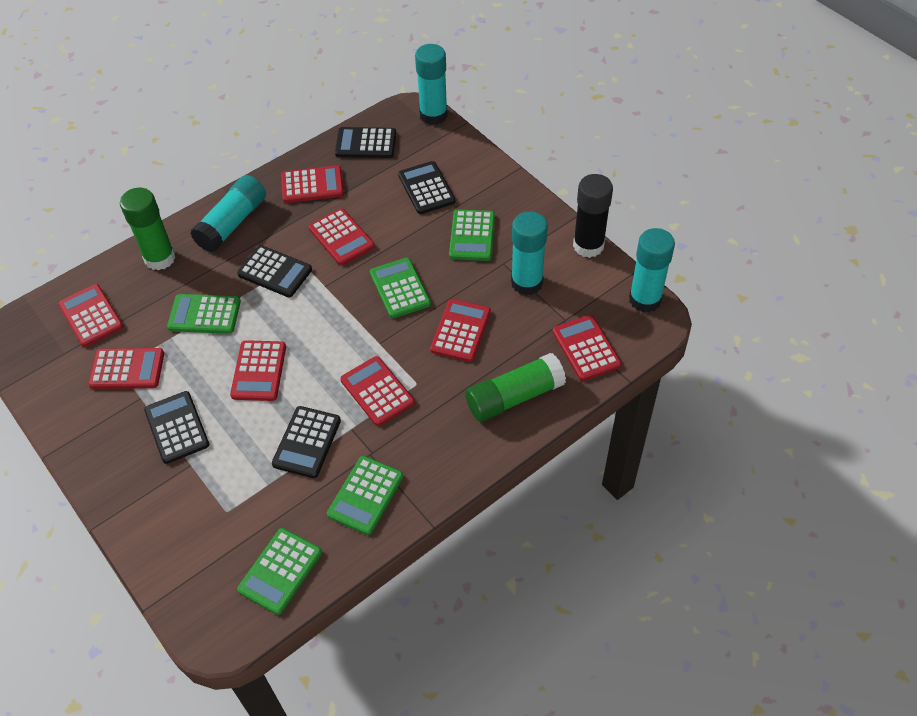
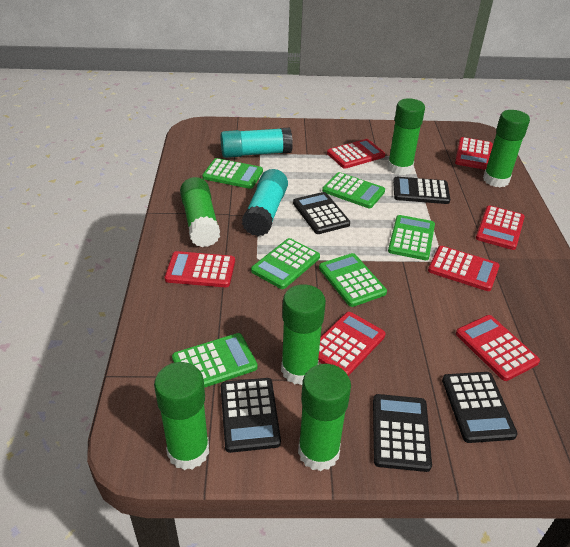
black glue stick: 1 -> 0
green calculator: 5 -> 6
green glue stick: 2 -> 6
red calculator: 8 -> 7
turquoise glue stick: 4 -> 2

